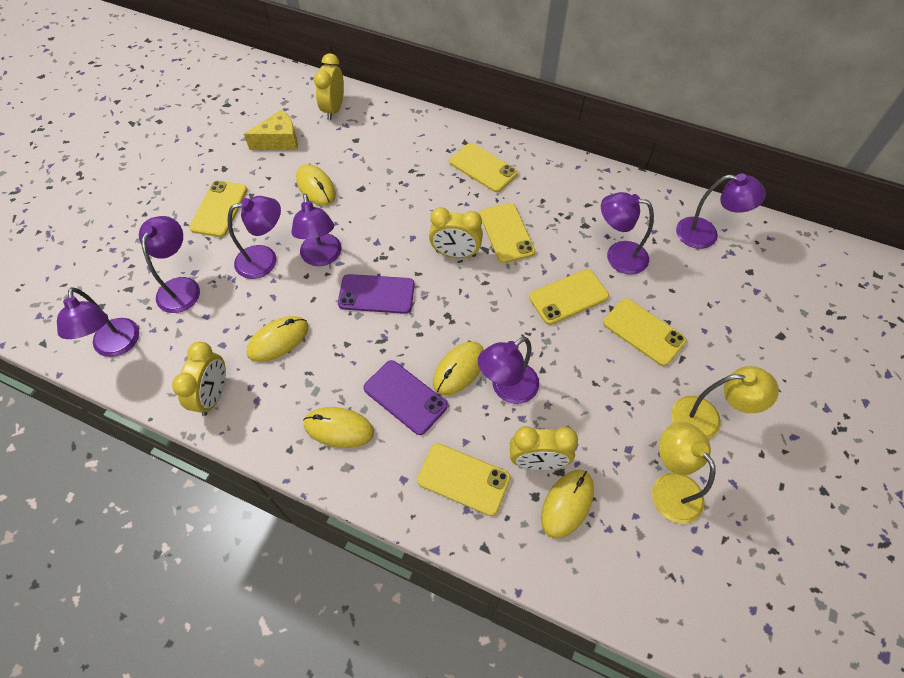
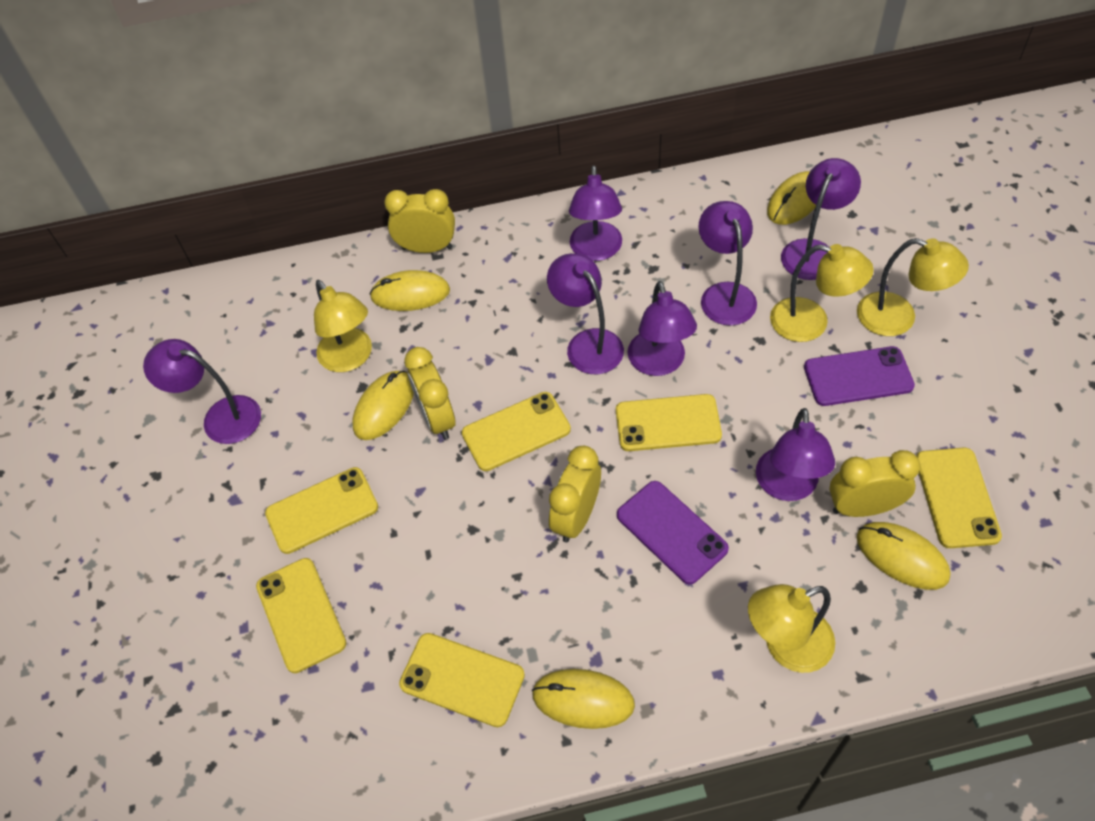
yellow cheese: 1 -> 0
yellow lamp: 2 -> 4

